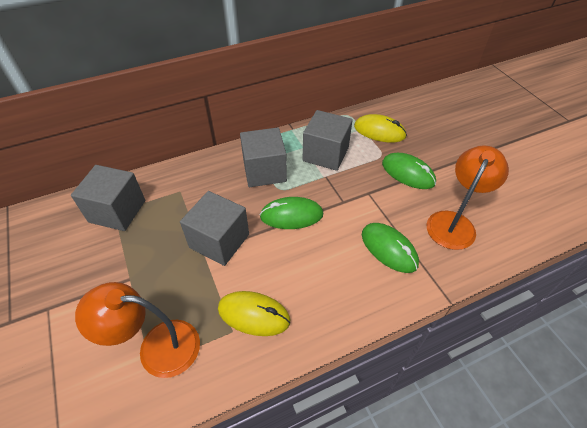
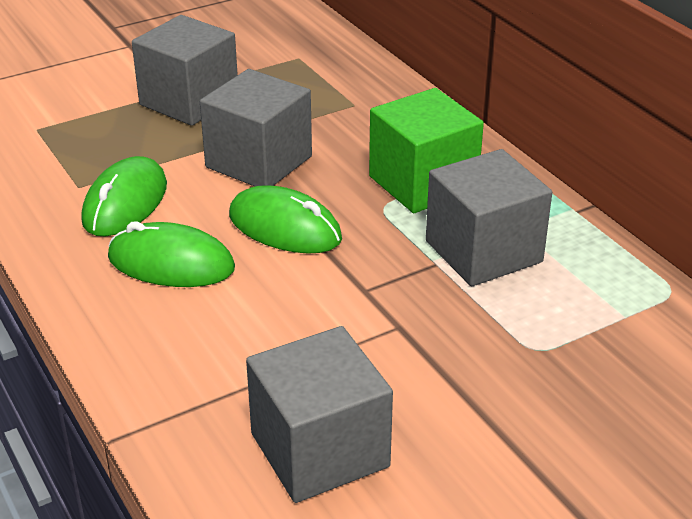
green cube: 0 -> 1
orange lamp: 2 -> 0
yellow mouse: 2 -> 0

